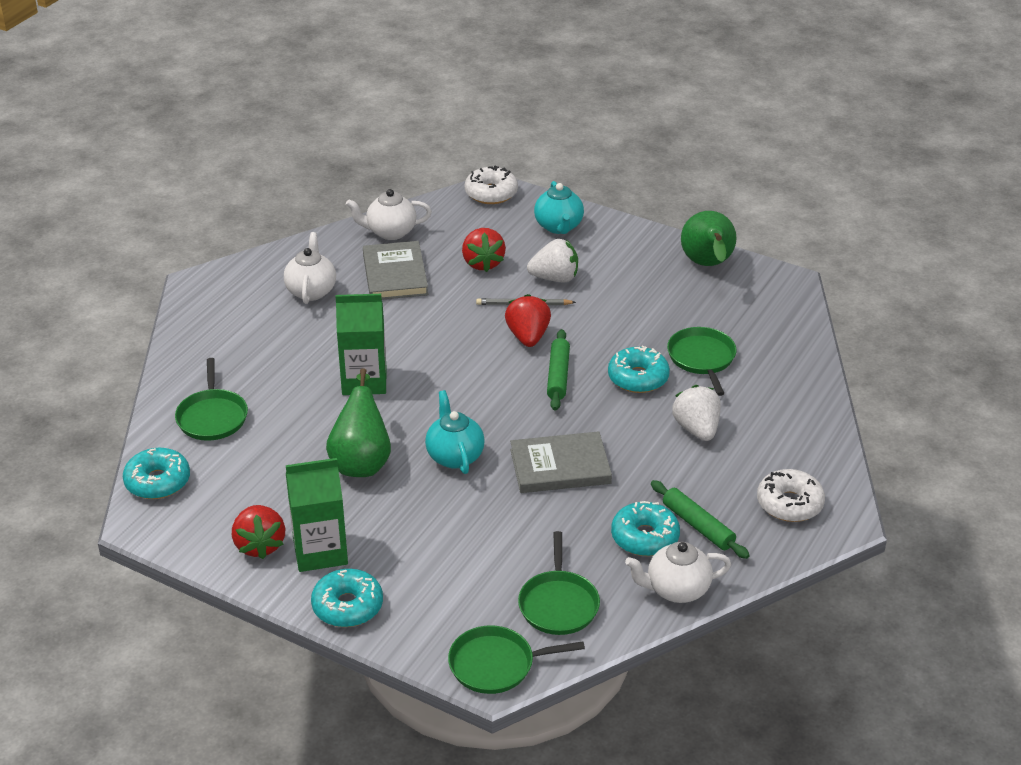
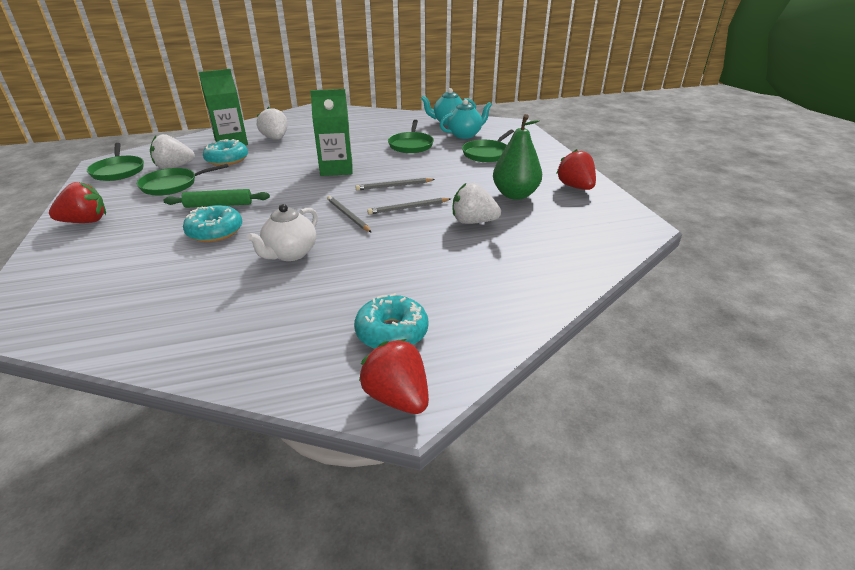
green pear: 2 -> 1
green rolling pin: 2 -> 1
grey book: 2 -> 0
grey pencil: 1 -> 3
turquoise donut: 4 -> 3
white donut: 2 -> 0
white strawberry: 2 -> 3
white teapot: 3 -> 1

